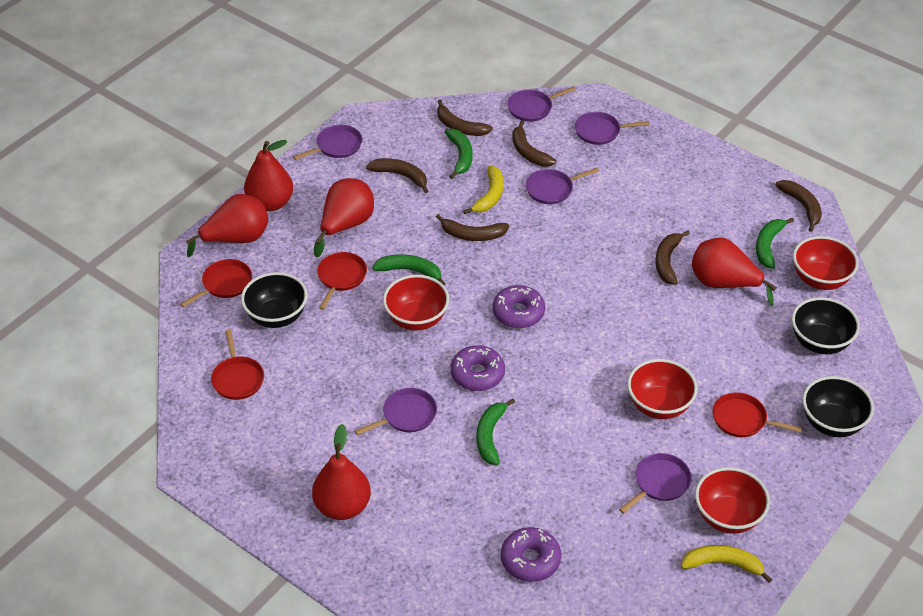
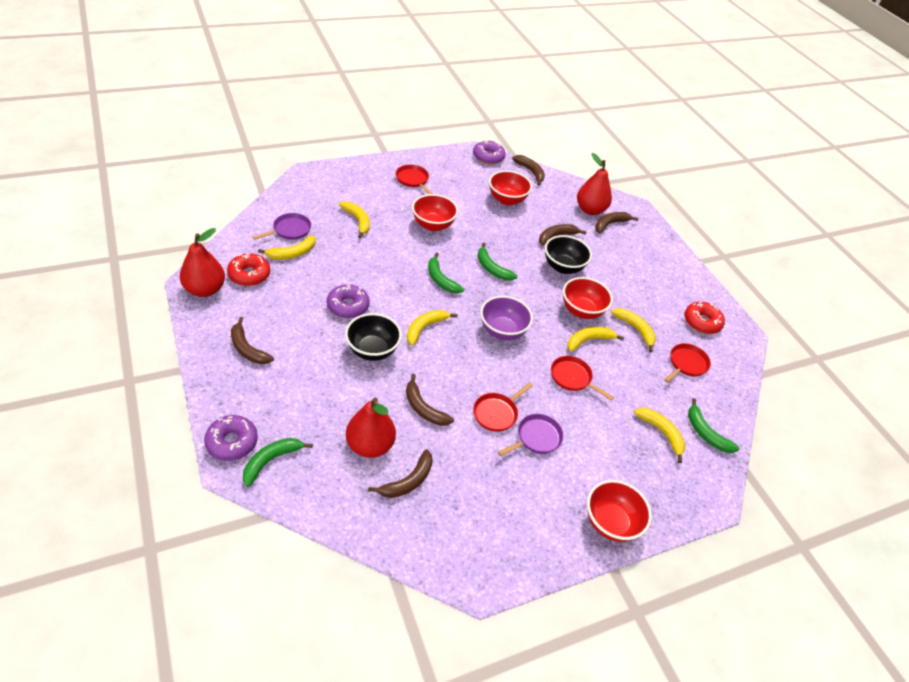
black bowl: 3 -> 2
purple bowl: 0 -> 1
purple pan: 6 -> 2
red donut: 0 -> 2
red pear: 5 -> 3
yellow banana: 2 -> 6

